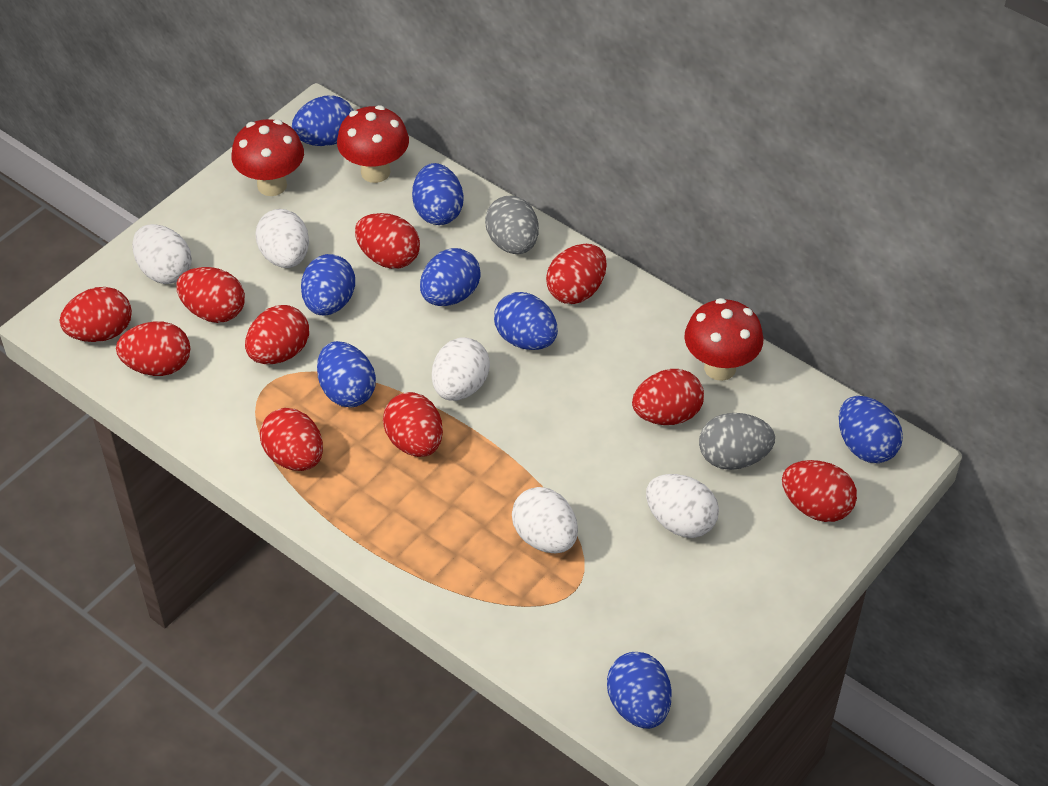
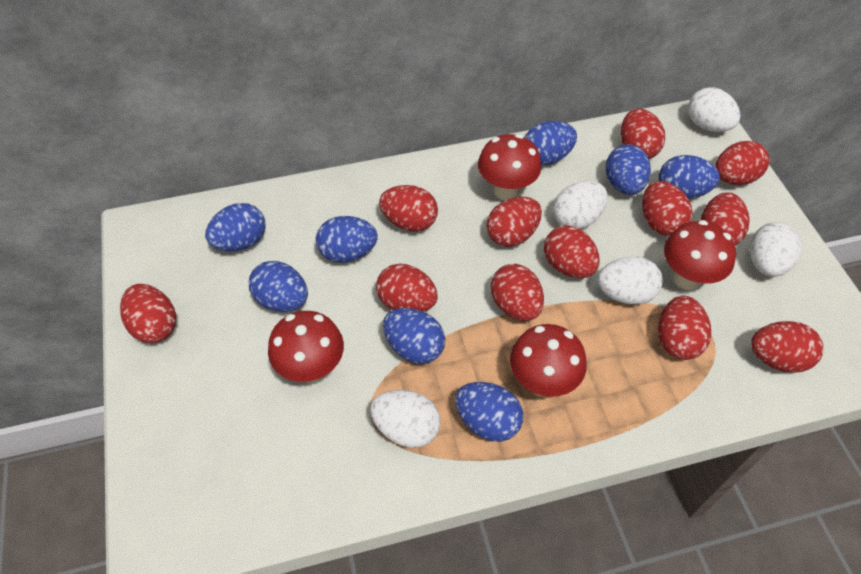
grey egg: 2 -> 0
red egg: 10 -> 12
red mushroom: 3 -> 4

